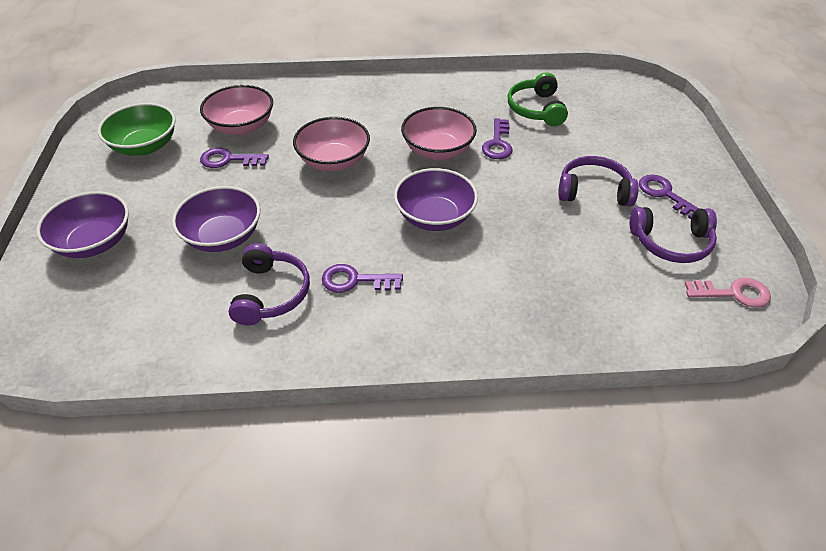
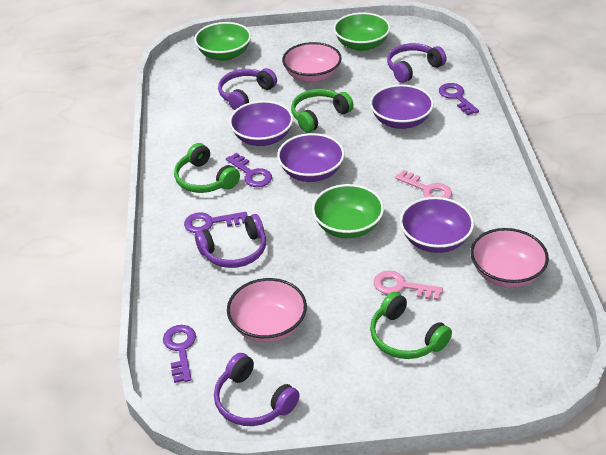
green bowl: 1 -> 3
green headphones: 1 -> 3
pink key: 1 -> 2
purple bowl: 3 -> 4
purple headphones: 3 -> 4

